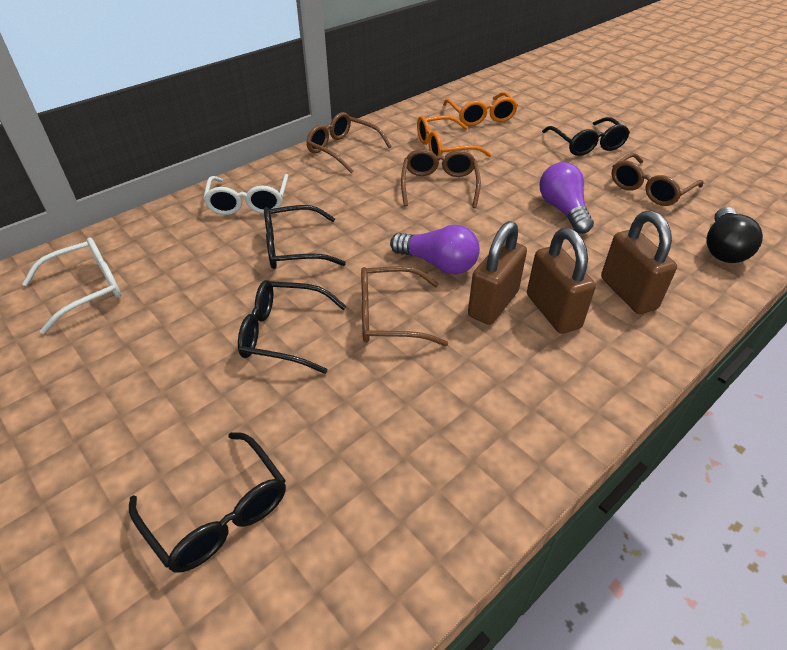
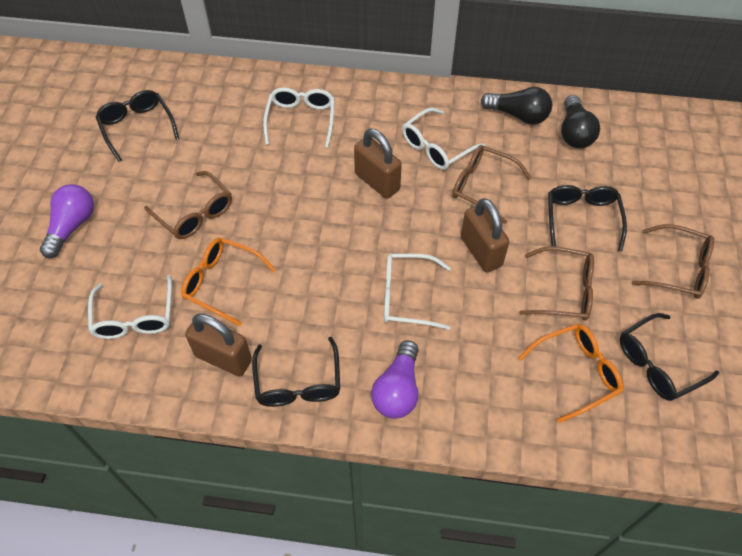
black light bulb: 1 -> 2
white glasses: 2 -> 4

